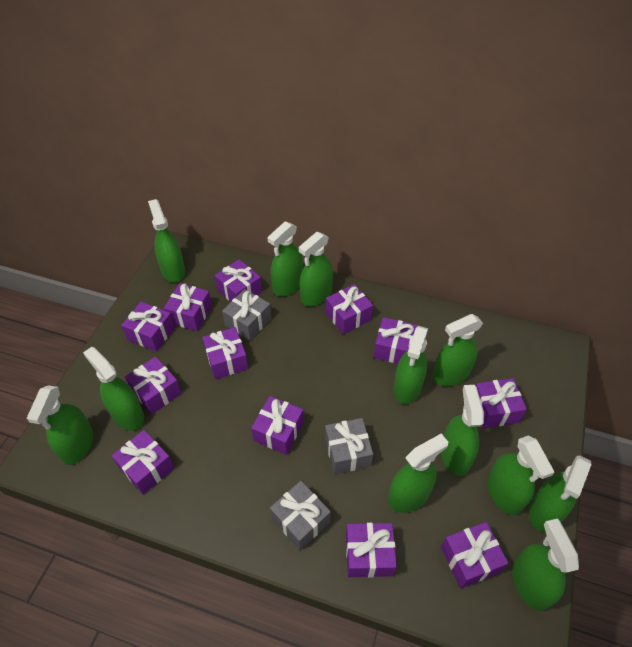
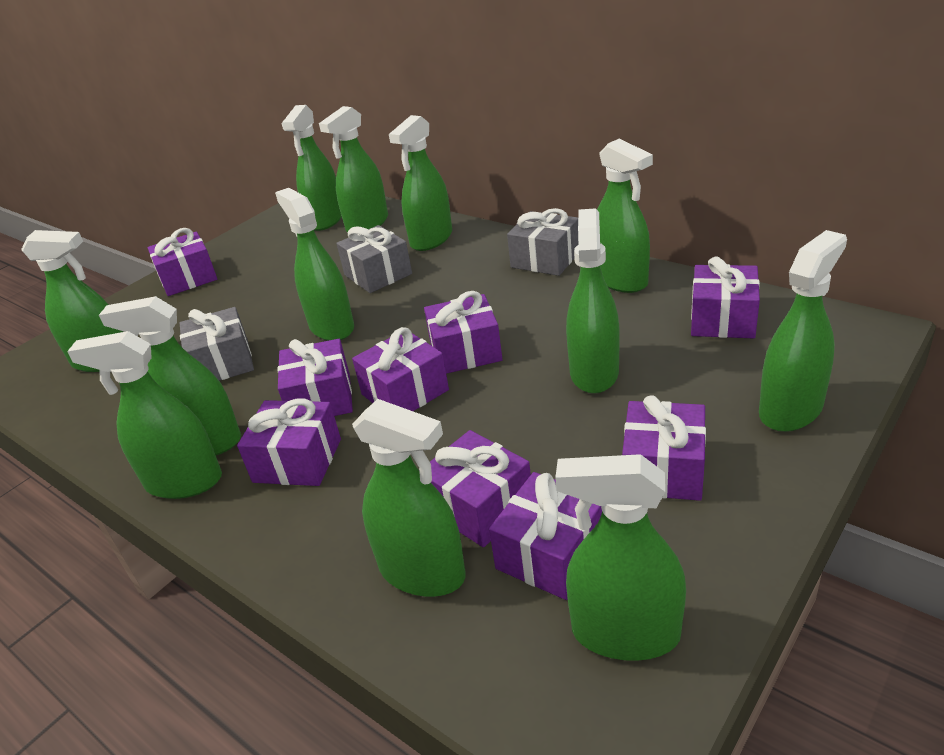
purple gift: 12 -> 9

